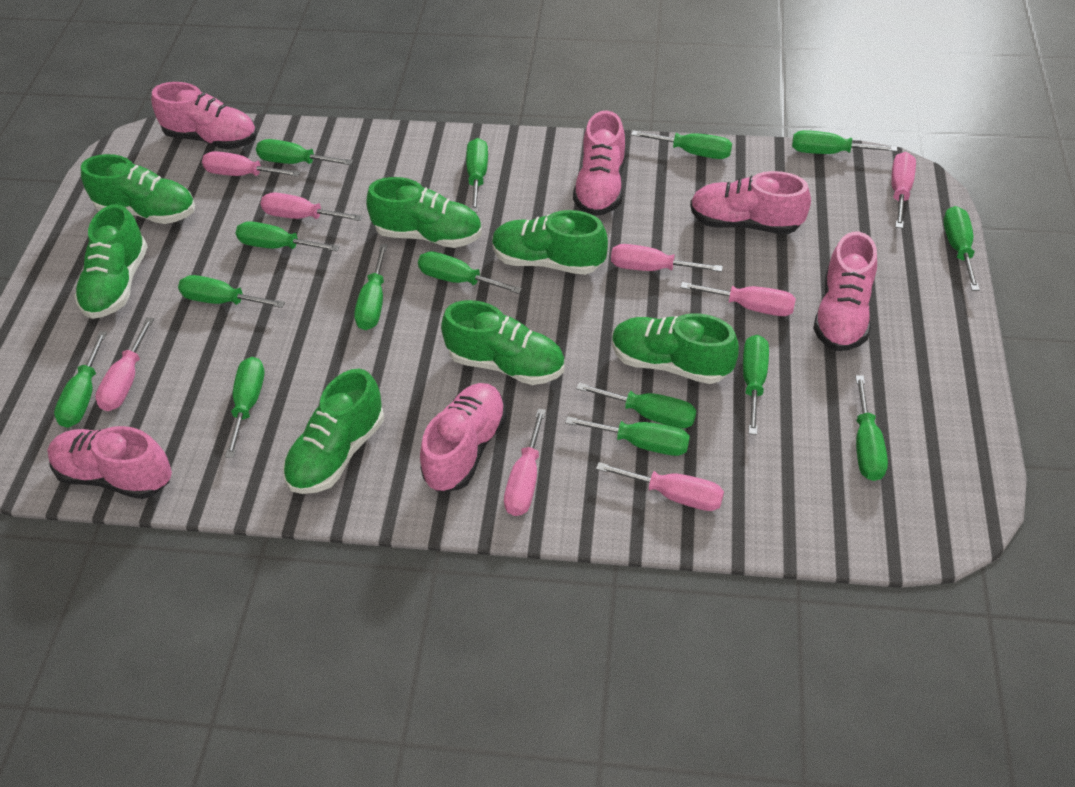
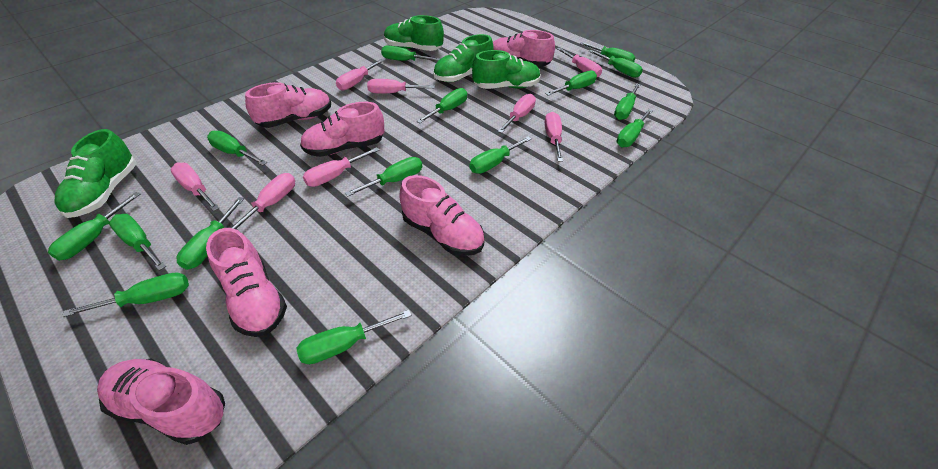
green shoe: 7 -> 4

